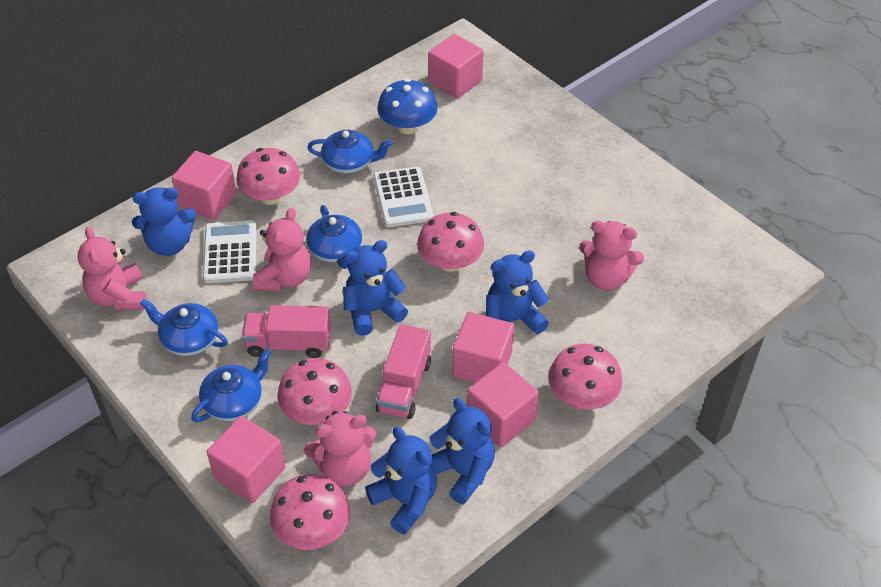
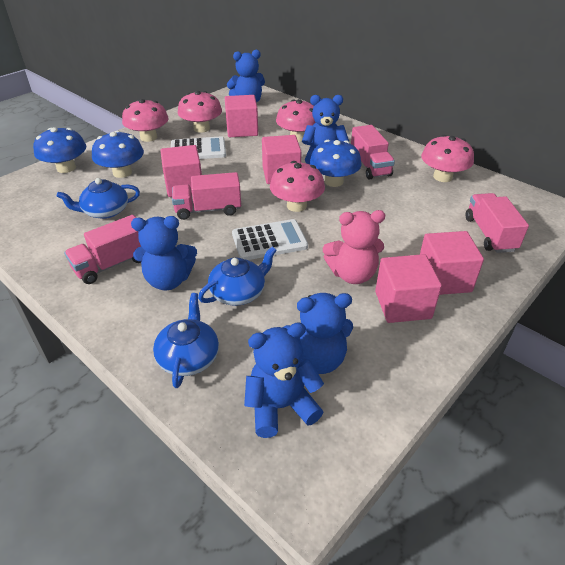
blue mushroom: 1 -> 3
blue teapot: 4 -> 3
pink teddy bear: 4 -> 1
pink truck: 2 -> 4

